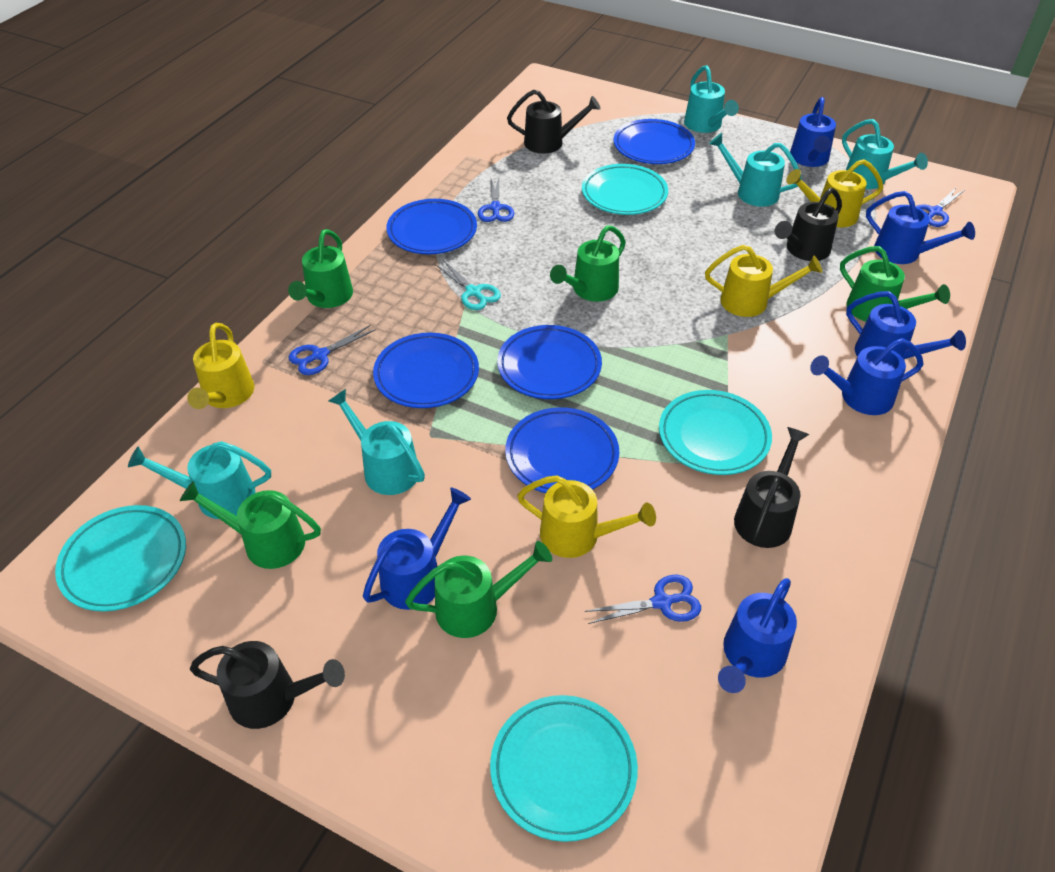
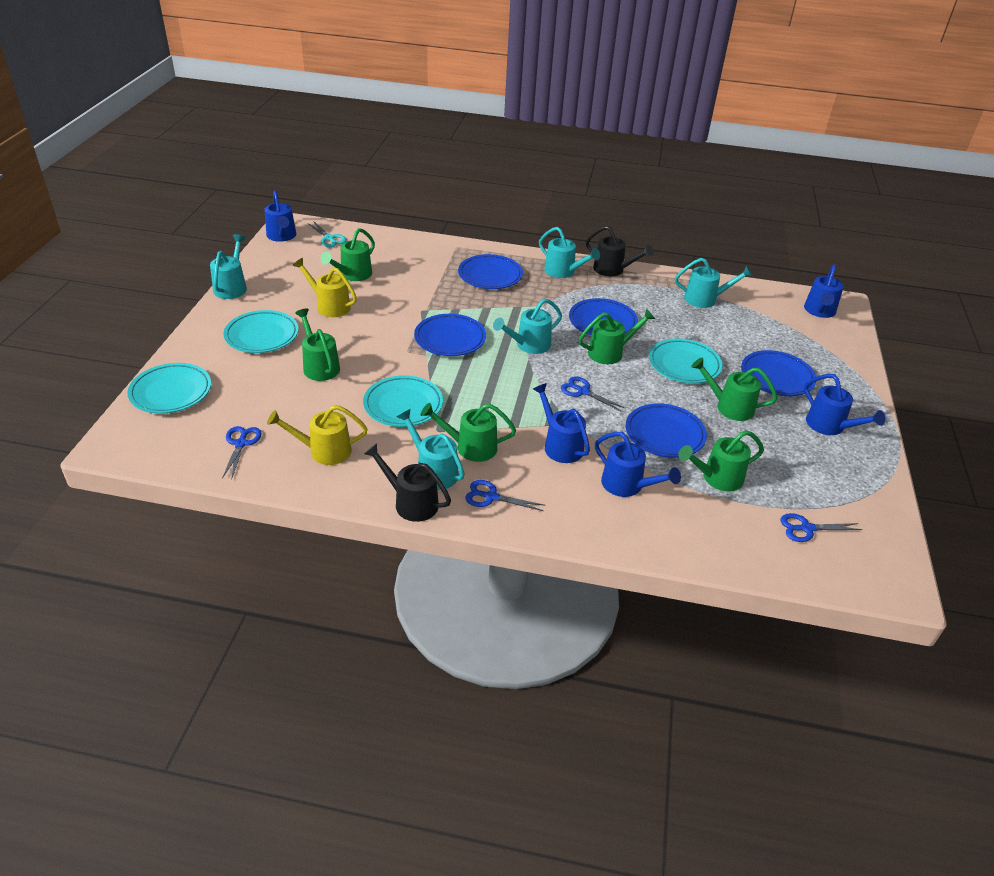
black watering can: 4 -> 2
blue watering can: 6 -> 5
green watering can: 5 -> 6
yellow watering can: 4 -> 2

